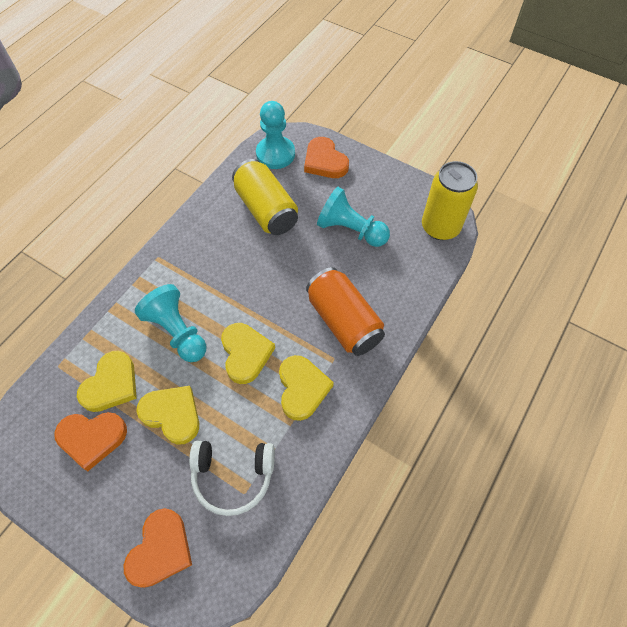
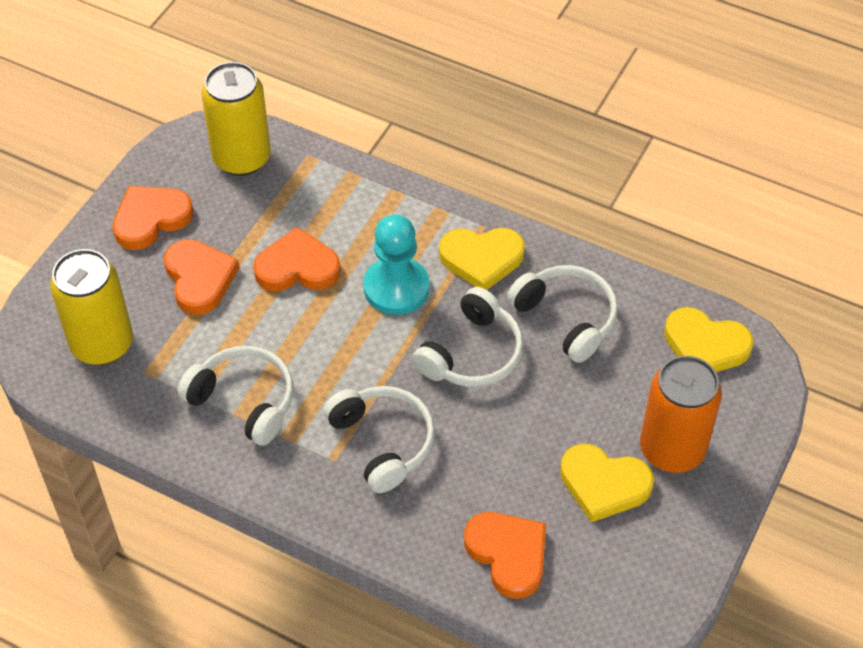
orange heart: 3 -> 4
turquoise pawn: 3 -> 1
white headphones: 1 -> 4
yellow heart: 4 -> 3

